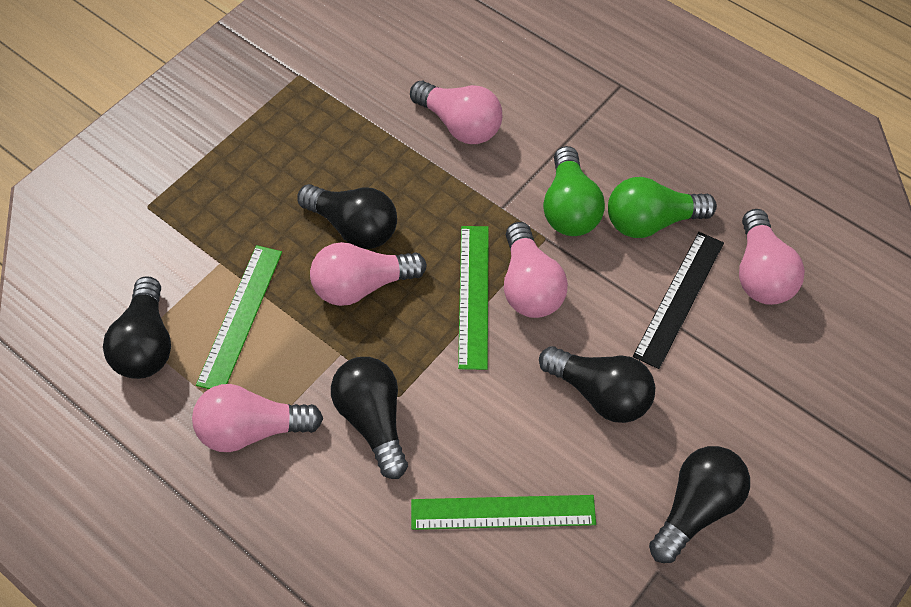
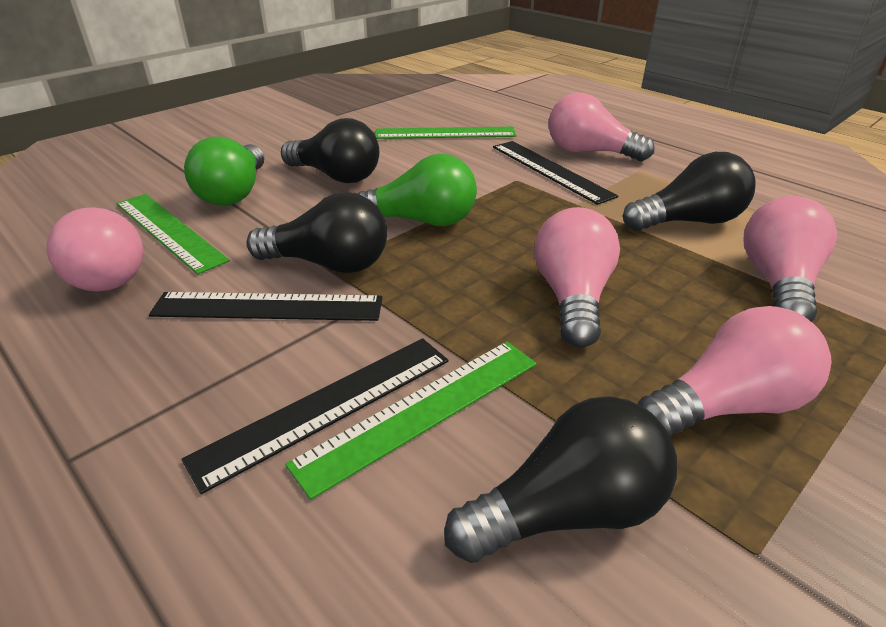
black light bulb: 5 -> 4
black ruler: 1 -> 3

